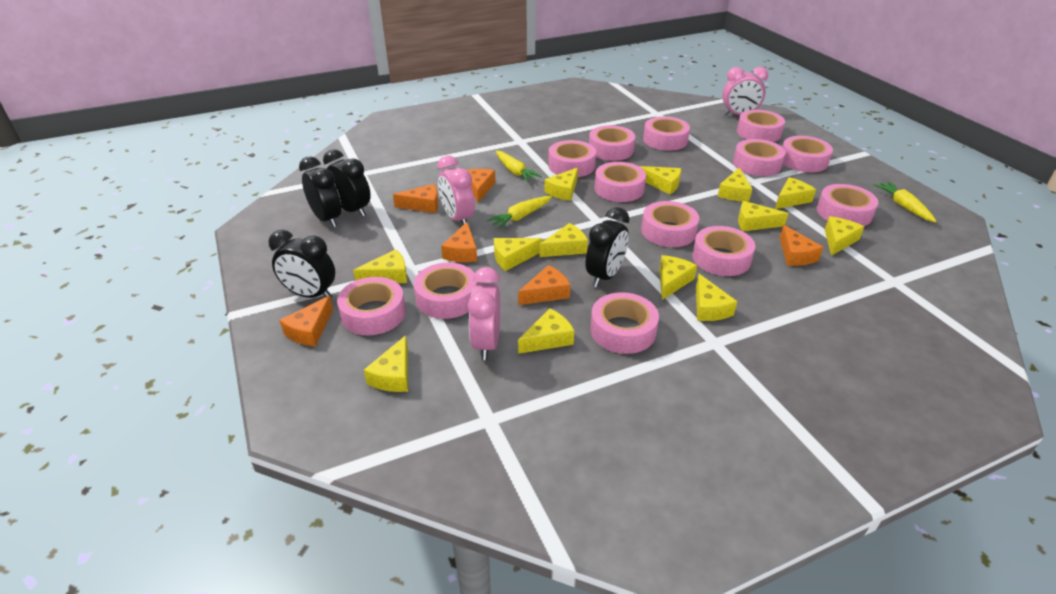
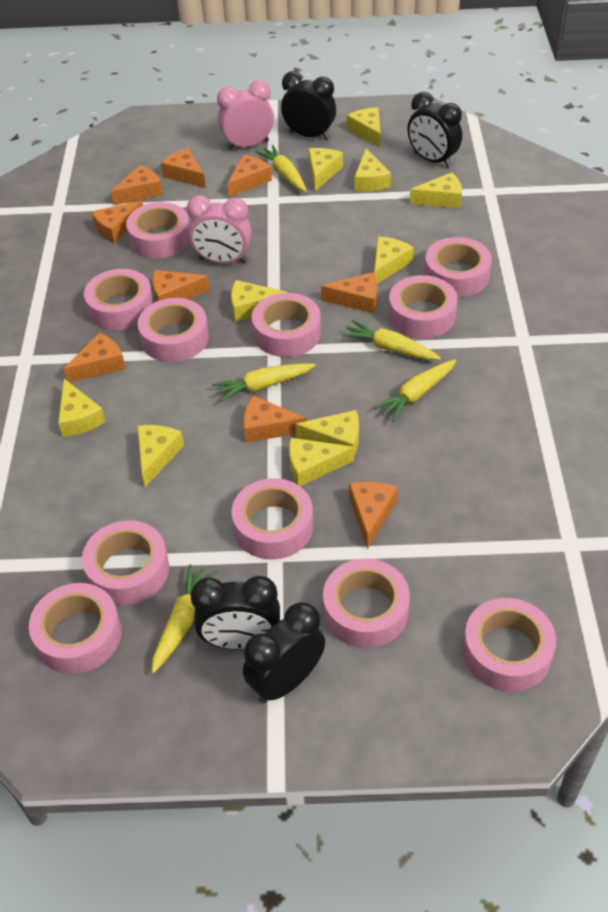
orange cheese: 6 -> 9
pink clock: 3 -> 2
pink tape: 13 -> 11
yellow carrot: 3 -> 5
yellow cheese: 13 -> 10

